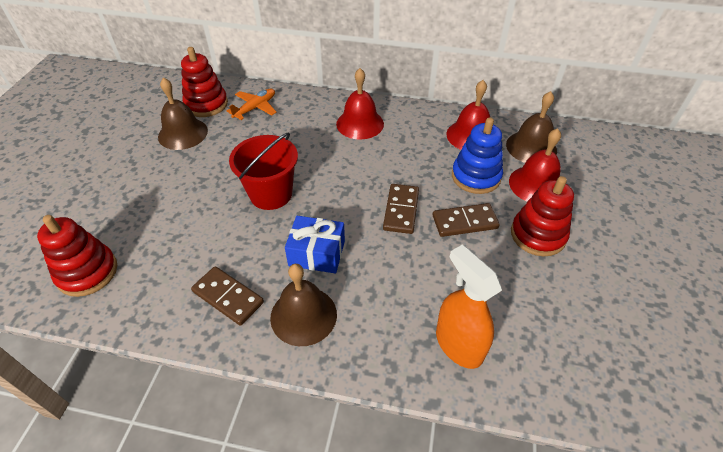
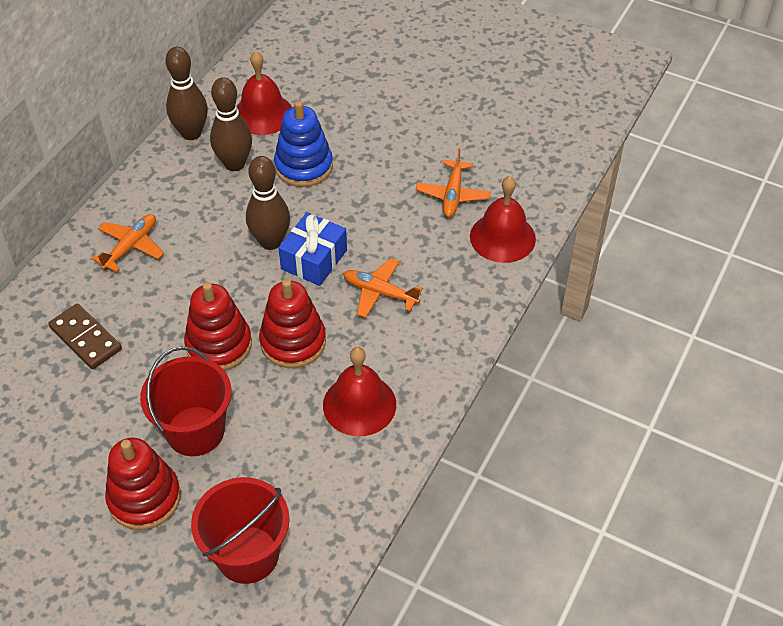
brown bell: 3 -> 0
brown bowling pin: 0 -> 3
brown domino: 3 -> 1
orange plane: 1 -> 3
orange spray bottle: 1 -> 0
red bucket: 1 -> 2

